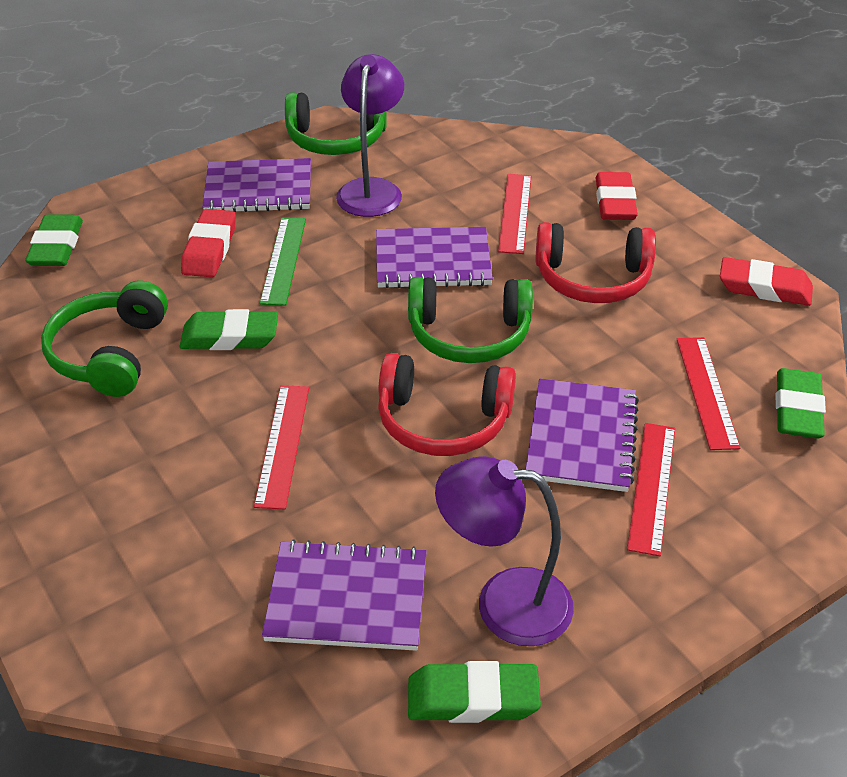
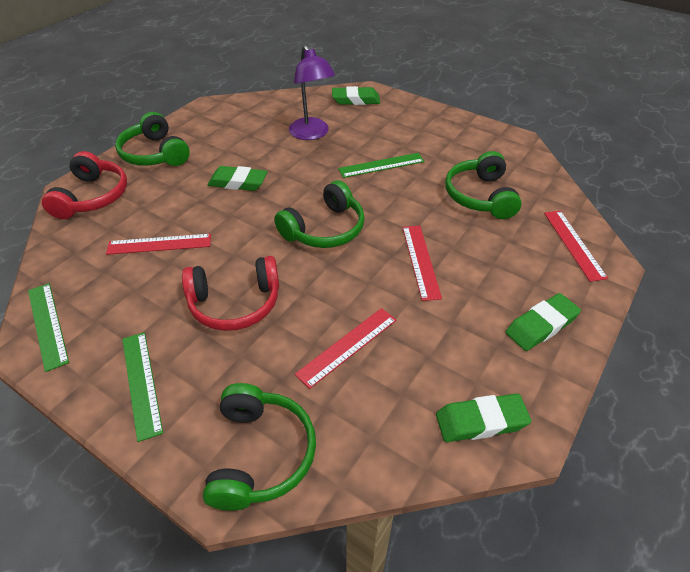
green headphones: 3 -> 4
green ruler: 1 -> 3
purple lamp: 2 -> 1
purple notebook: 4 -> 0
red eraser: 3 -> 0

